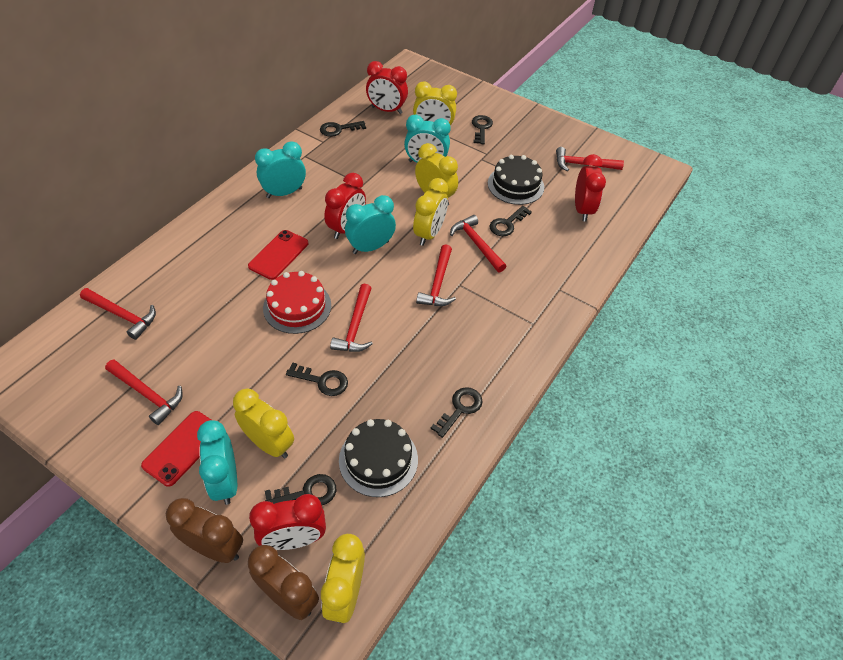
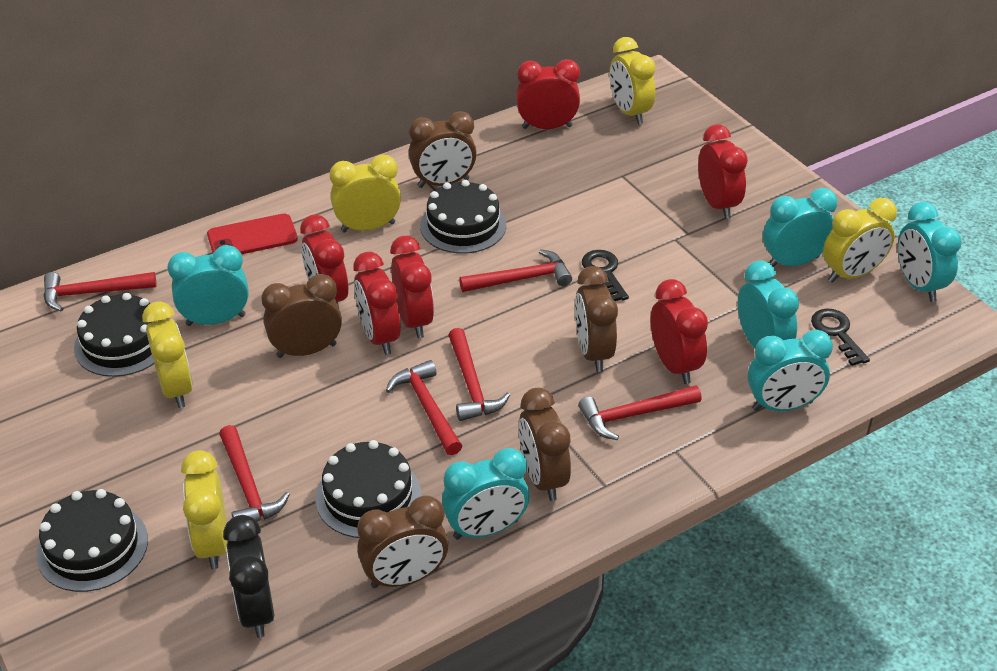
black cake: 2 -> 4
black clock: 0 -> 1
black key: 6 -> 2
brown clock: 2 -> 5
red cake: 1 -> 0
red clock: 4 -> 6
red phone: 2 -> 1
turquoise clock: 4 -> 6

